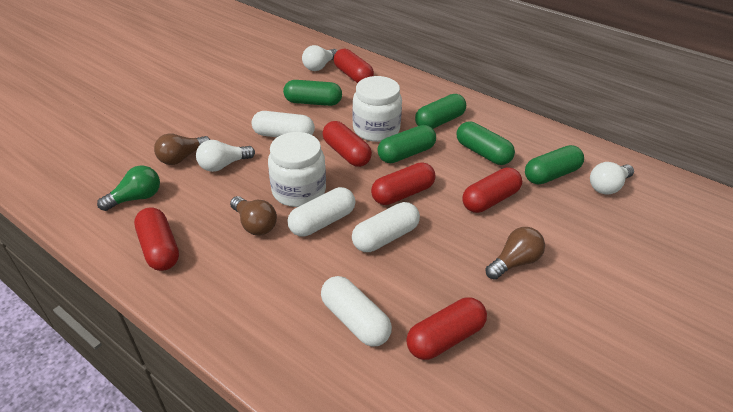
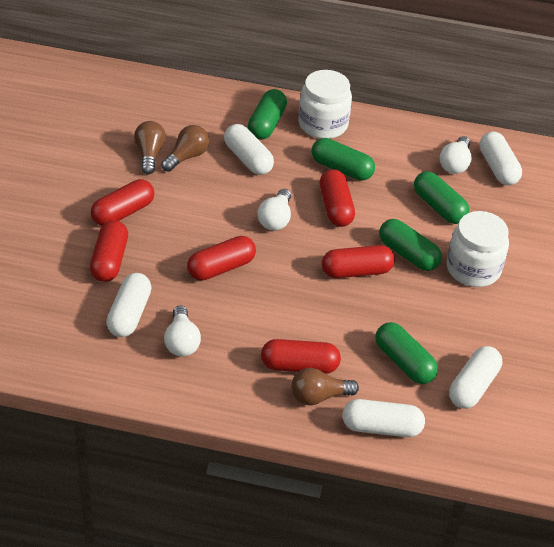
green light bulb: 1 -> 0
white capsule: 4 -> 5

